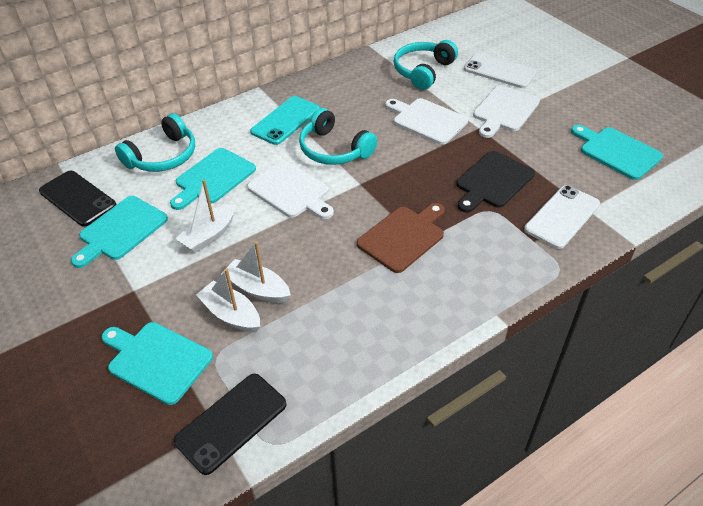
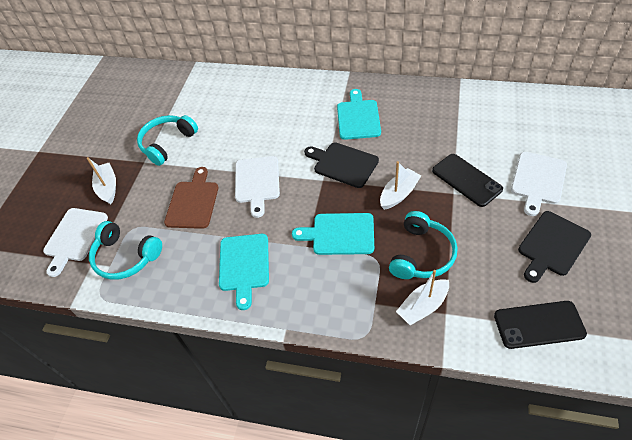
black cutting board: 1 -> 2
turquoise cutting board: 4 -> 3
turquoise phone: 1 -> 0
white phone: 2 -> 0

